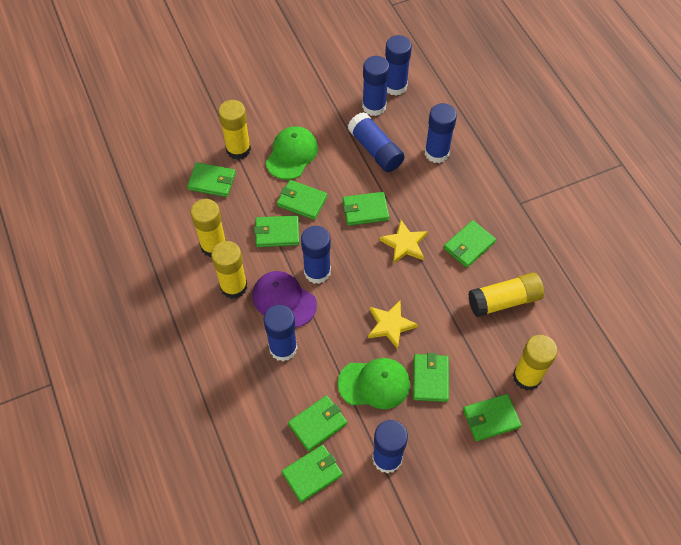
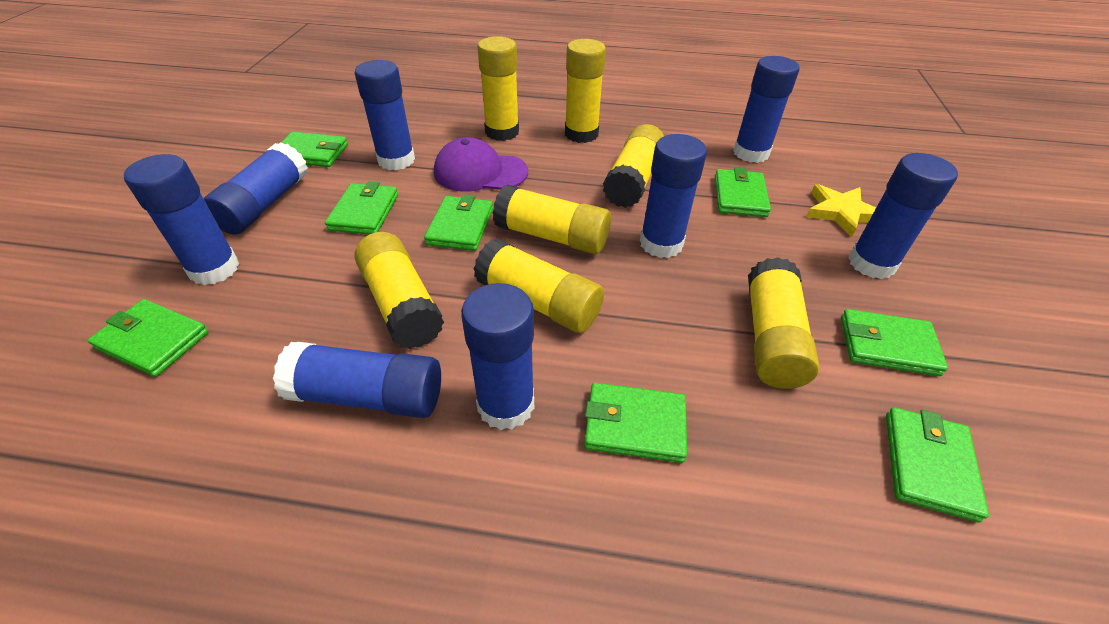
blue glue stick: 7 -> 8
green cap: 2 -> 0
green wallet: 9 -> 8
yellow glue stick: 5 -> 7
yellow star: 2 -> 1

